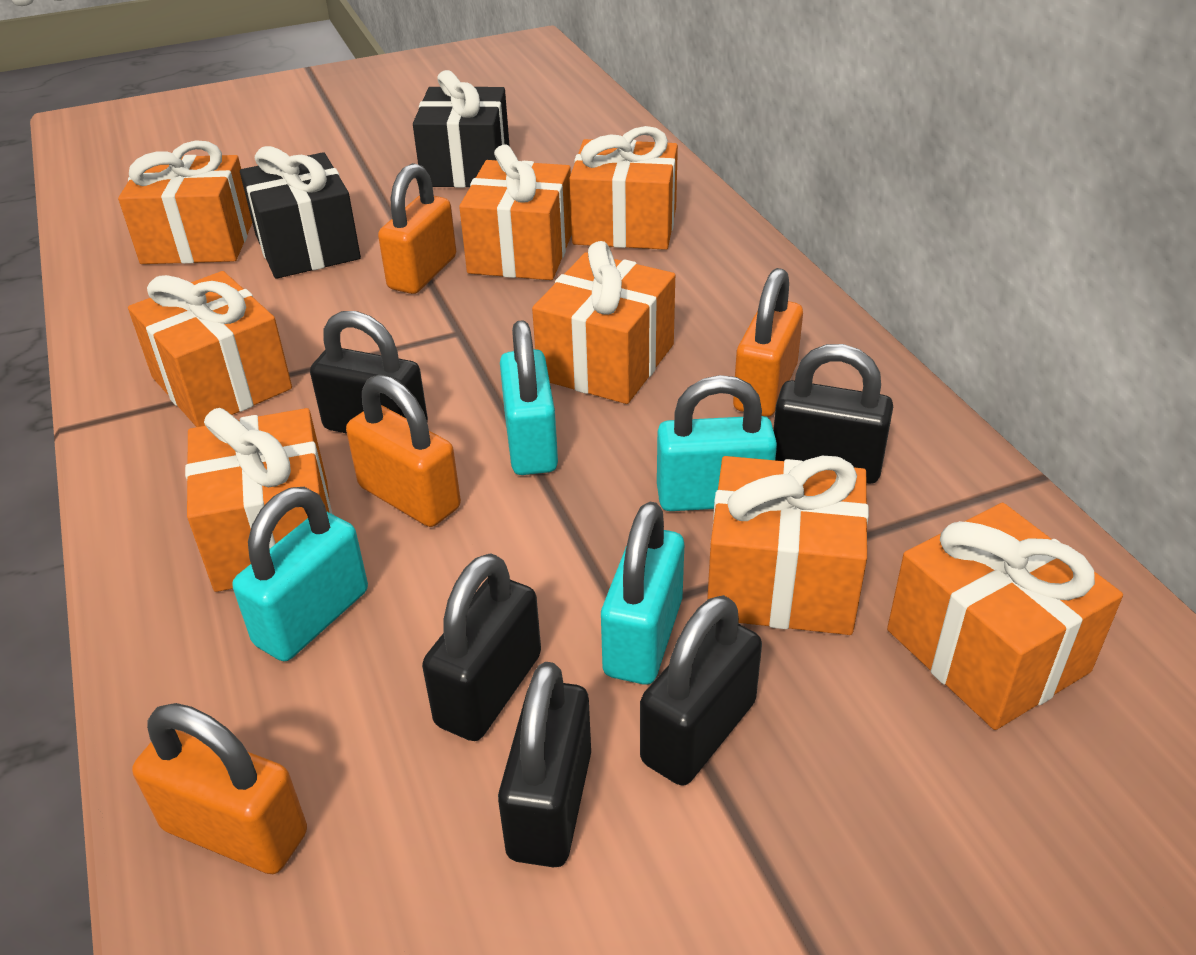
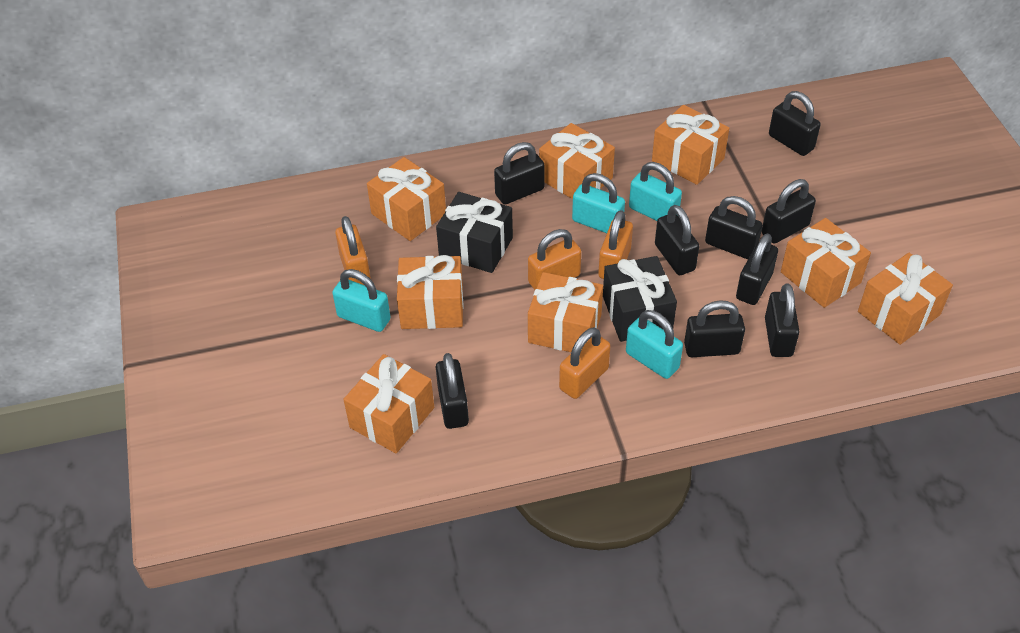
black padlock: 5 -> 9

